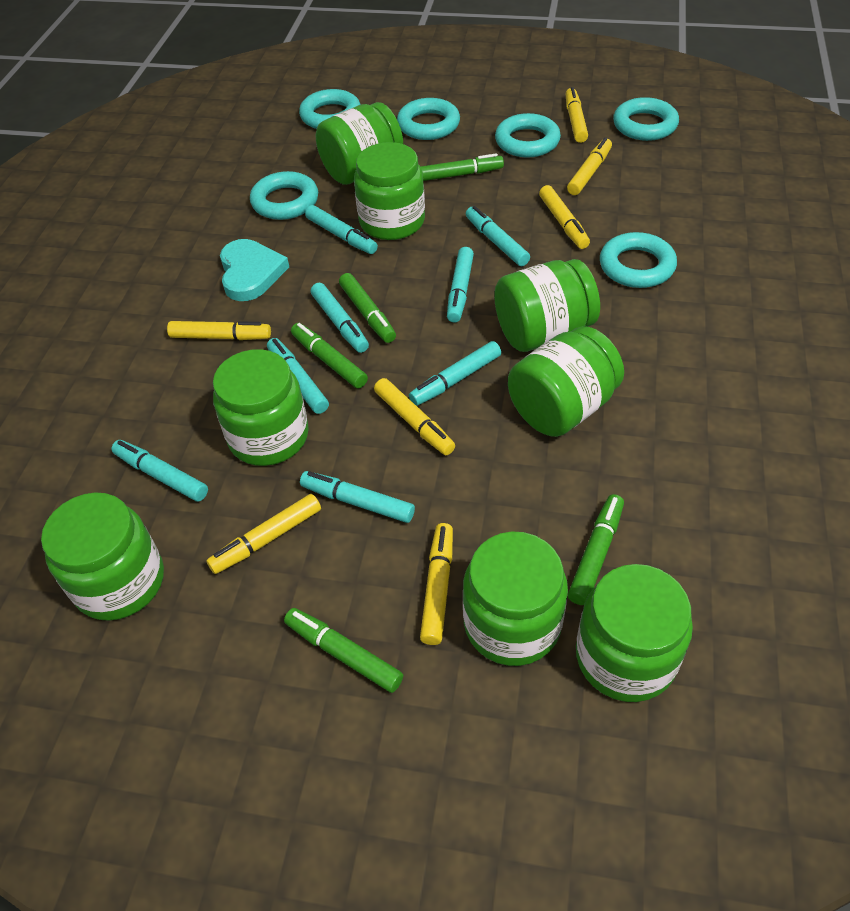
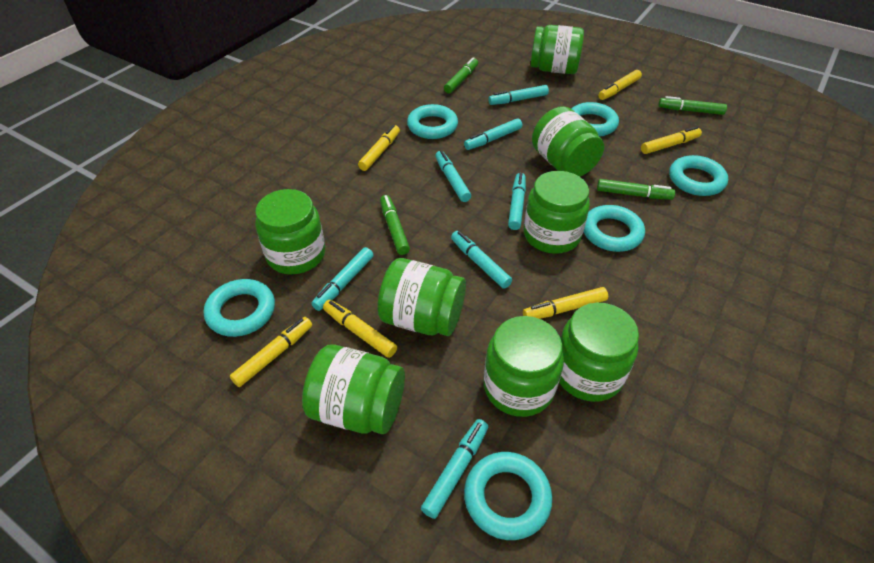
green marker: 5 -> 4
turquoise heart: 1 -> 0
turquoise marker: 8 -> 7
yellow marker: 7 -> 6

